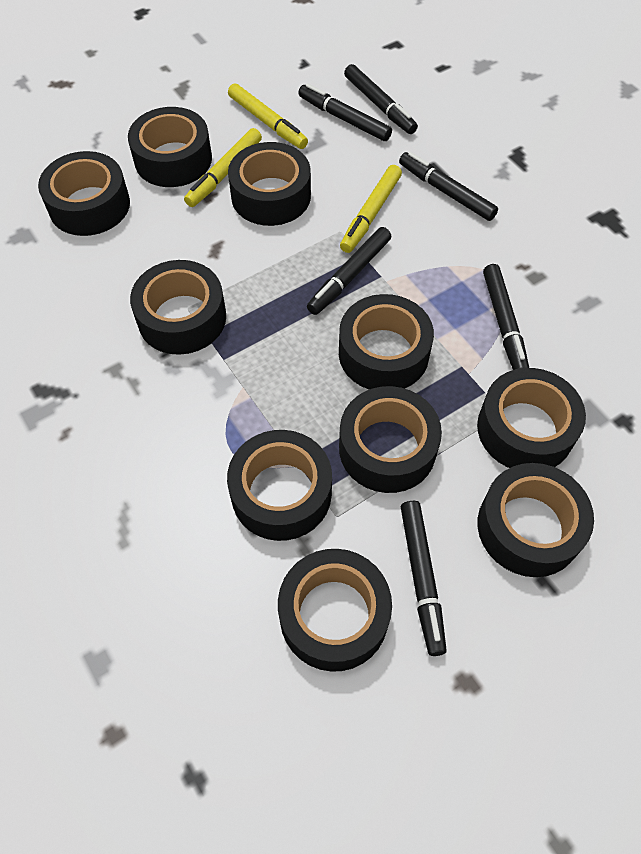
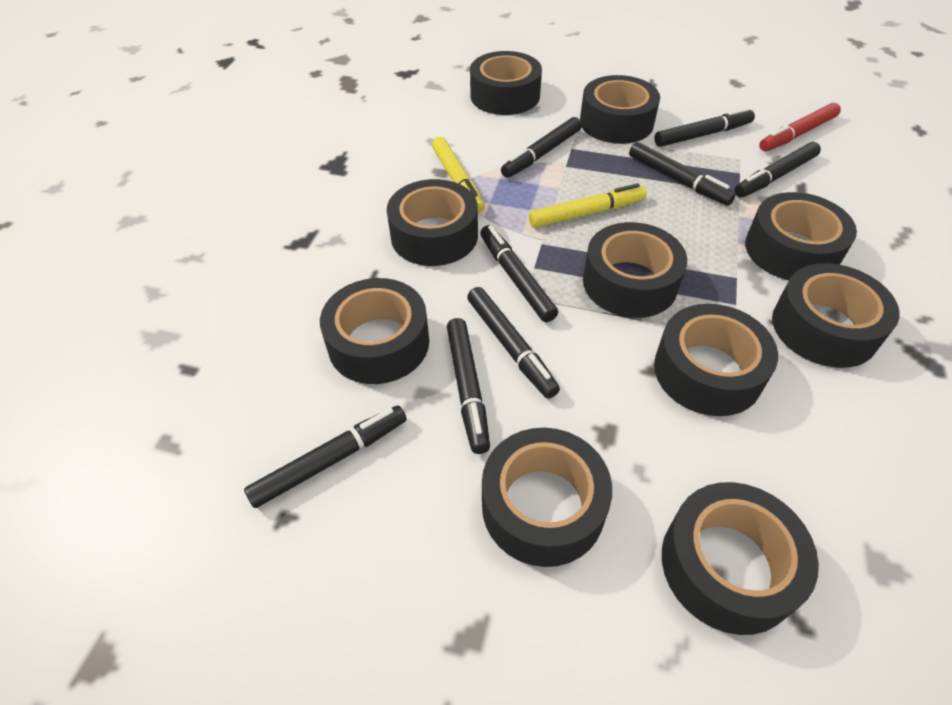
black marker: 6 -> 8
red marker: 0 -> 1
yellow marker: 3 -> 2

